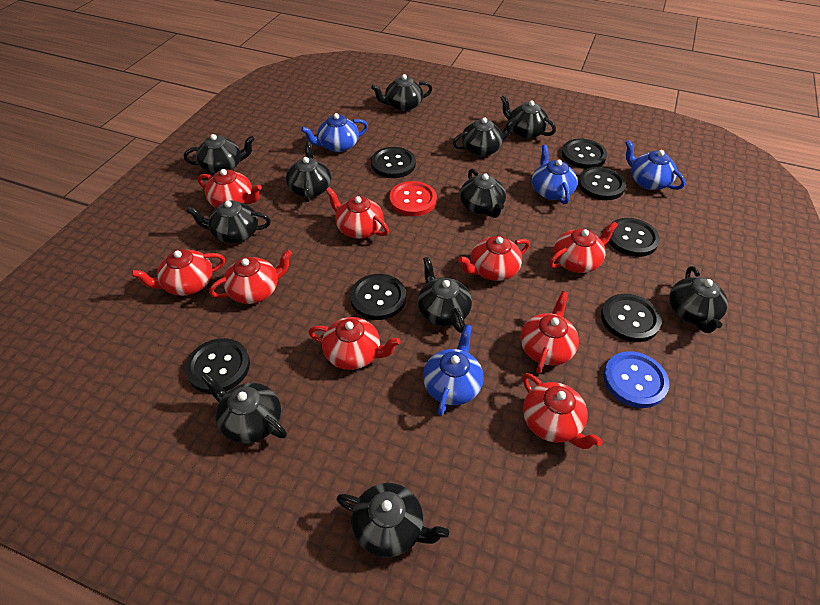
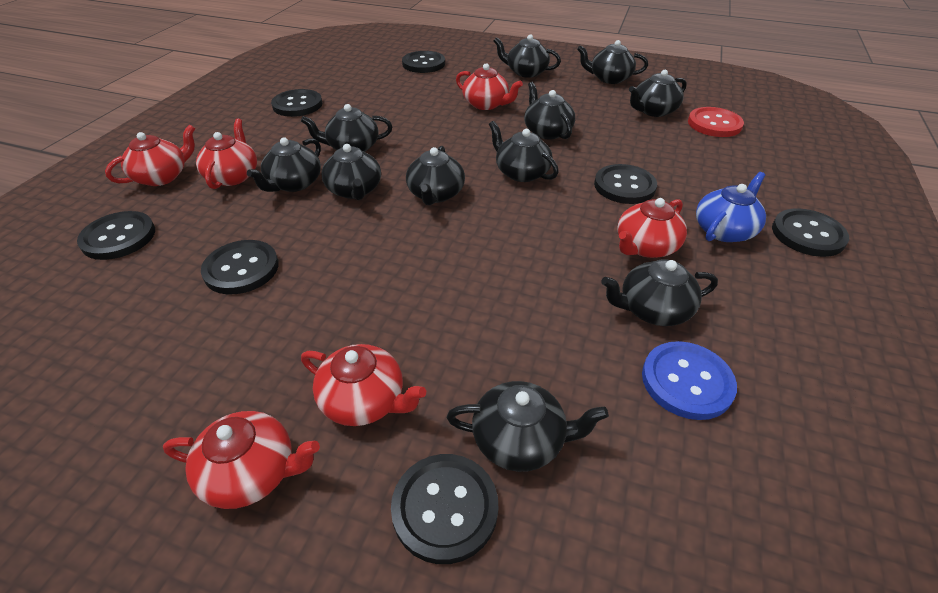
blue teapot: 4 -> 1
red teapot: 9 -> 6

